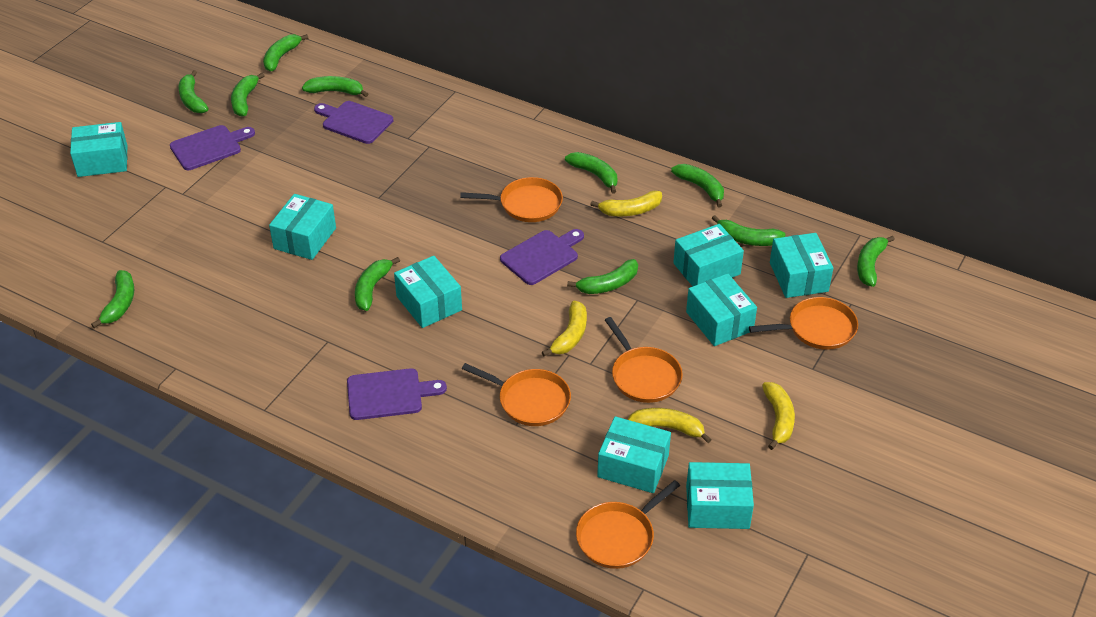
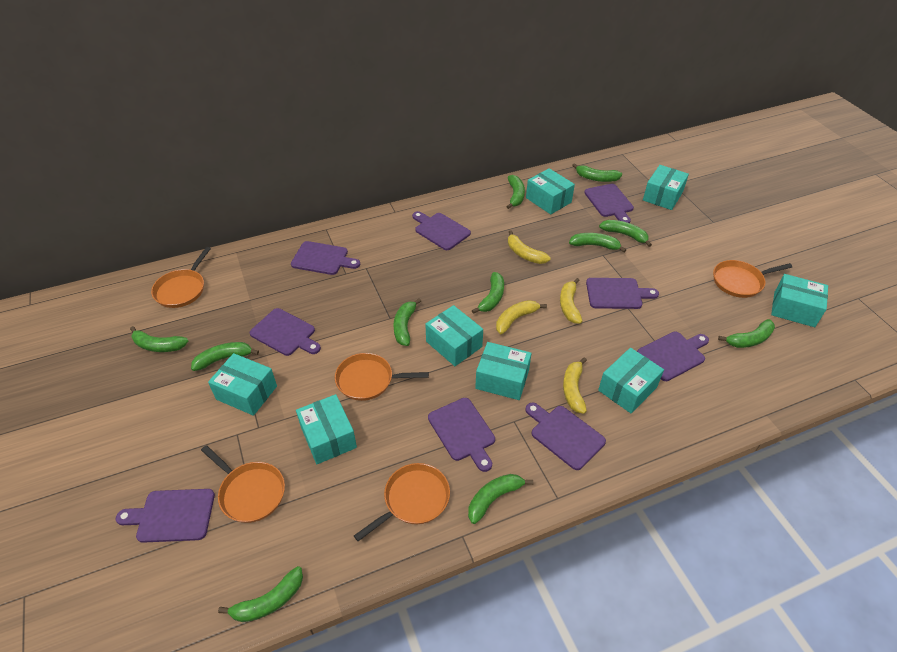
purple cutting board: 4 -> 9

